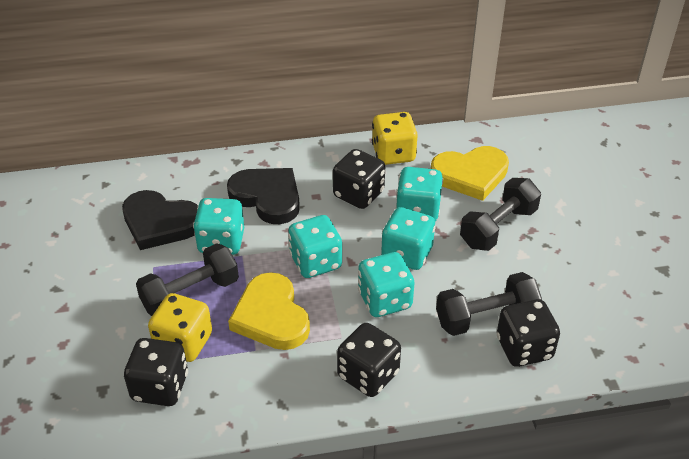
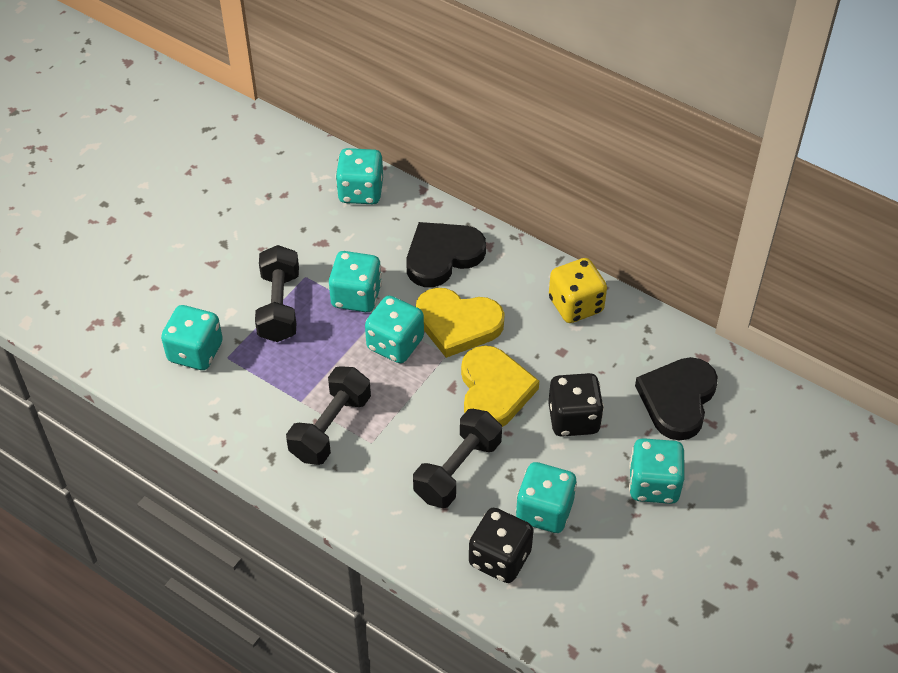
black dice: 4 -> 2
turquoise dice: 5 -> 6
yellow dice: 2 -> 1

